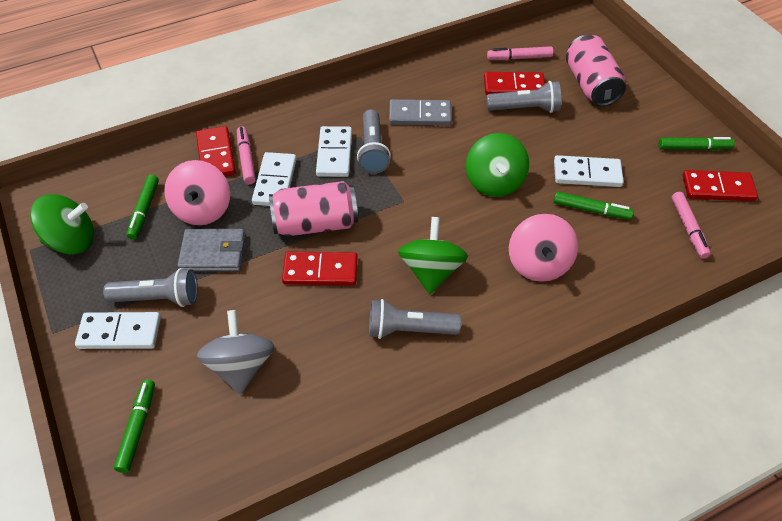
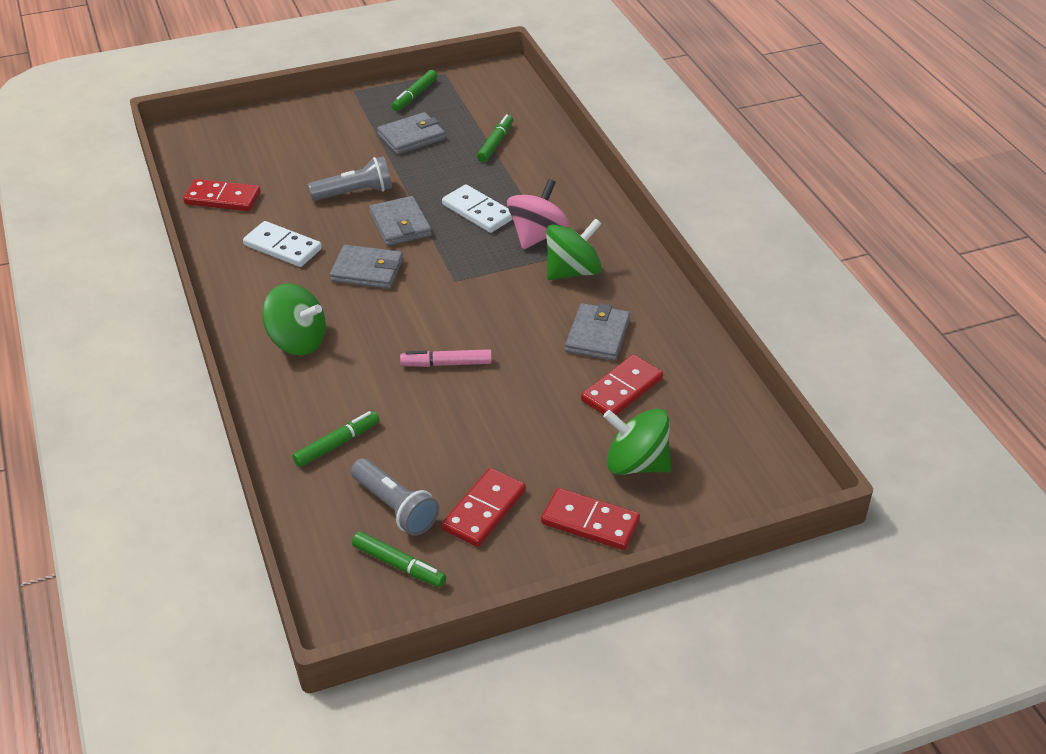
grey domino: 1 -> 0
grey flashlight: 4 -> 2
grey spinning top: 1 -> 0
grey wallet: 1 -> 4
pink can: 2 -> 0
pink marker: 3 -> 1
pink spinning top: 2 -> 1
white domino: 4 -> 2

